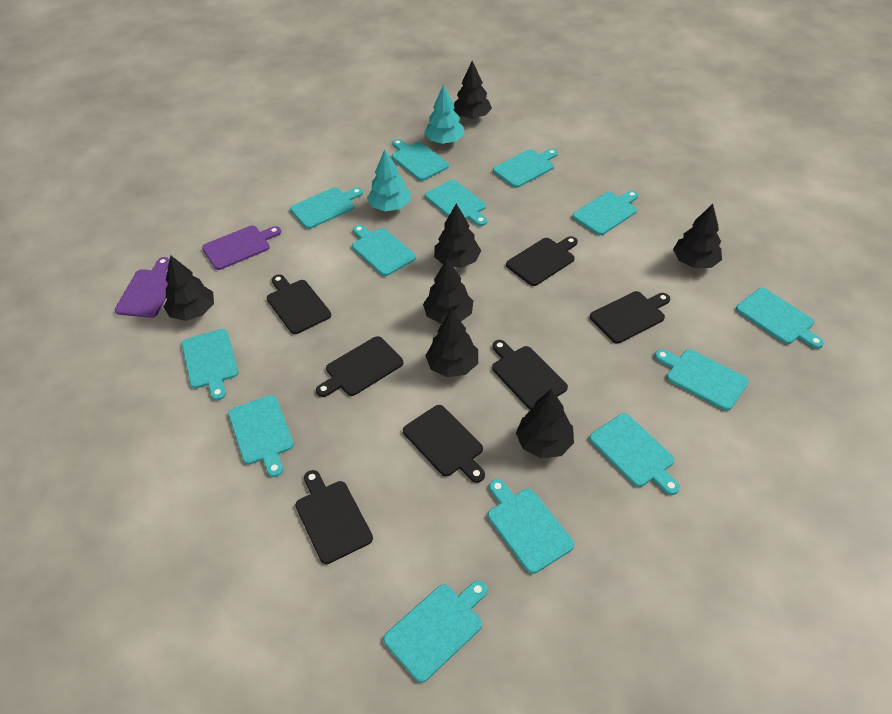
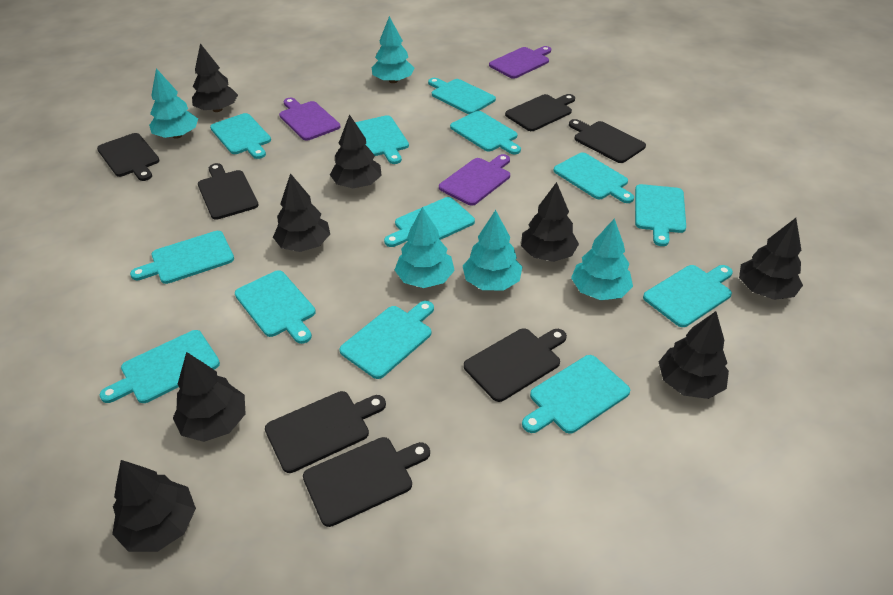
black tree: 7 -> 8
purple cutting board: 2 -> 3
turquoise tree: 2 -> 5

